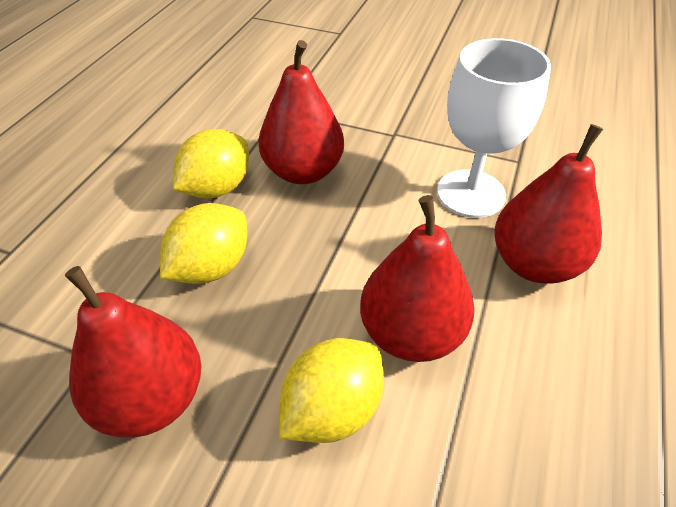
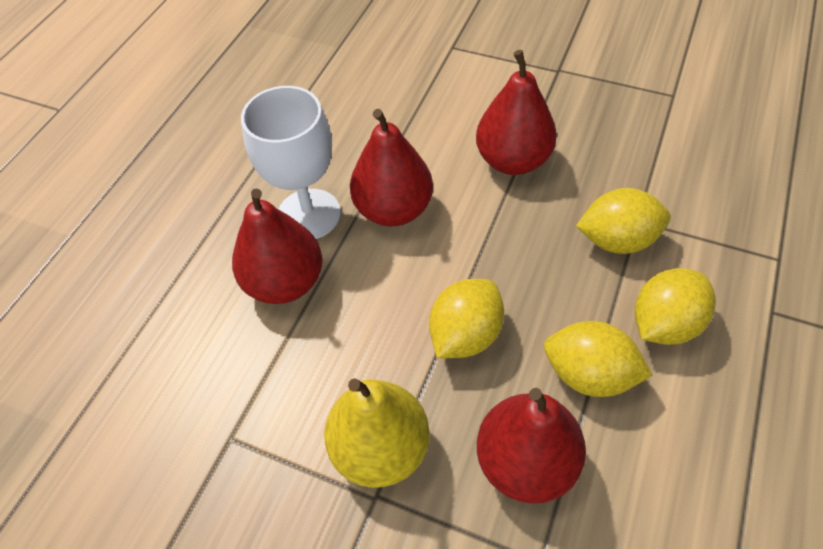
yellow lemon: 3 -> 4
yellow pear: 0 -> 1

